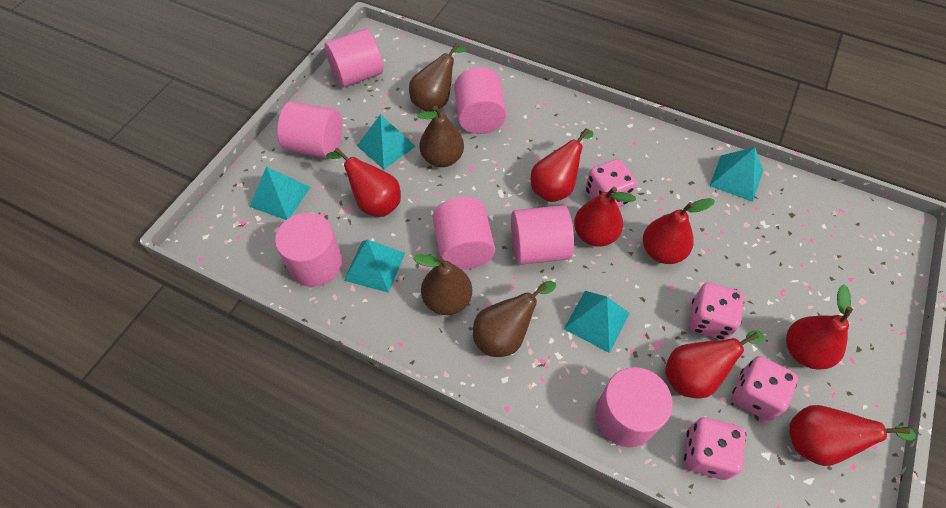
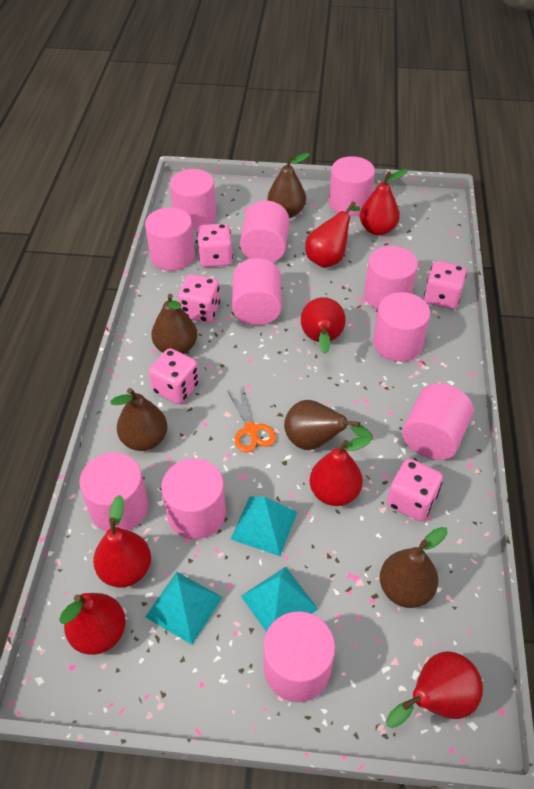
brown pear: 4 -> 5
orange scissors: 0 -> 1
pink cylinder: 7 -> 11
pink dice: 4 -> 5
turquoise pyramid: 5 -> 3

